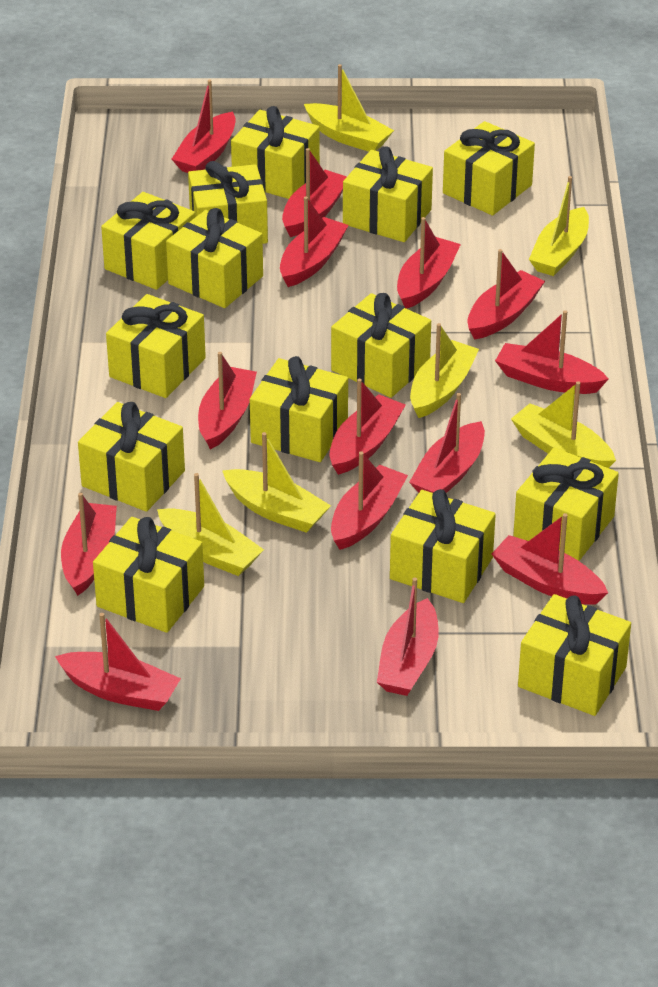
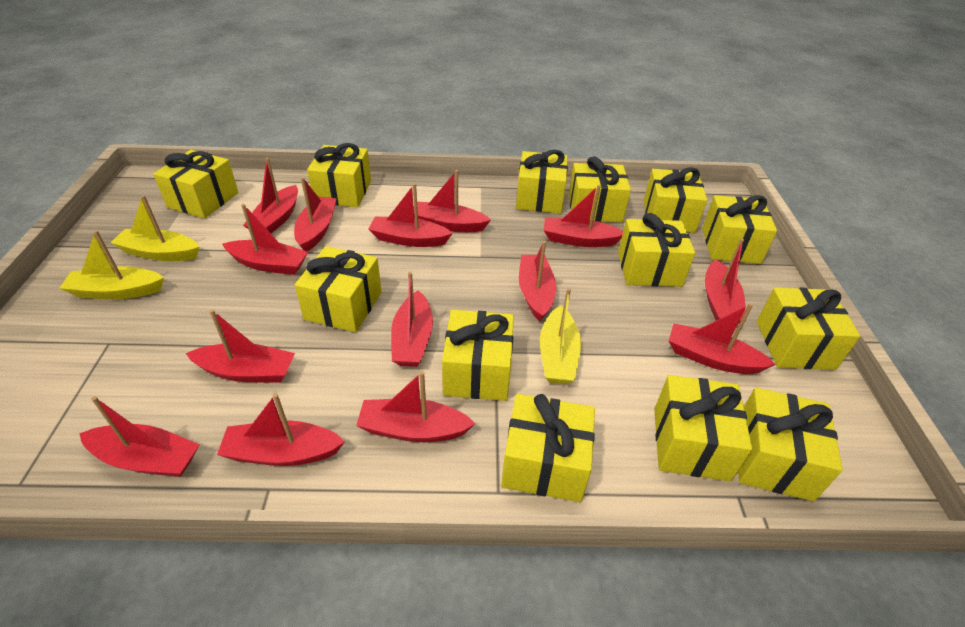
yellow boat: 6 -> 3
yellow gift: 14 -> 13

